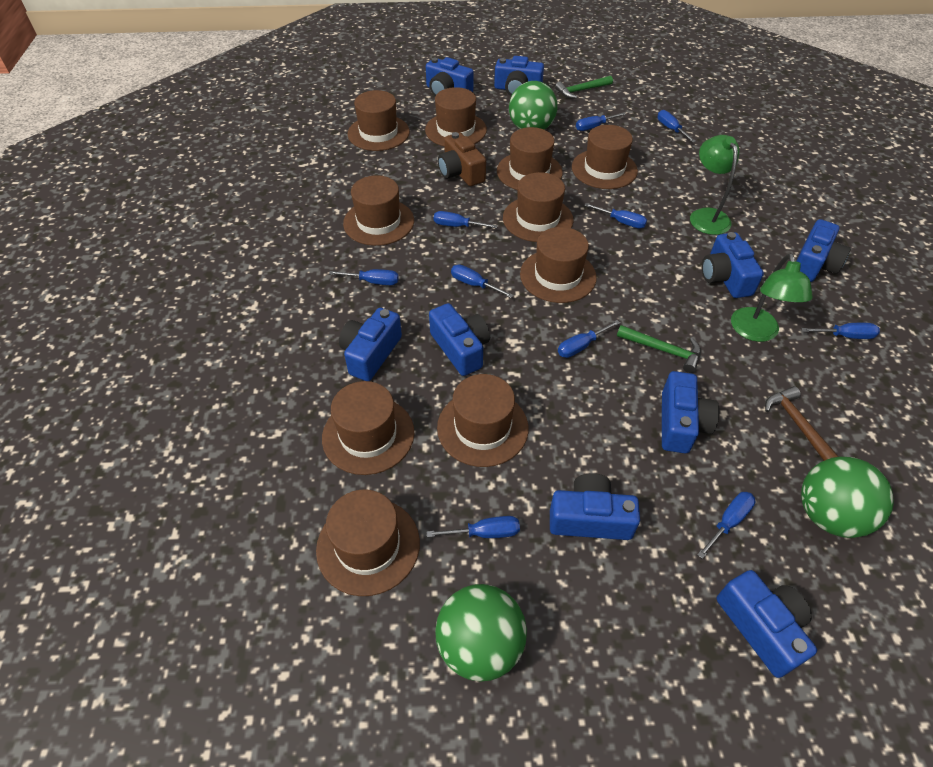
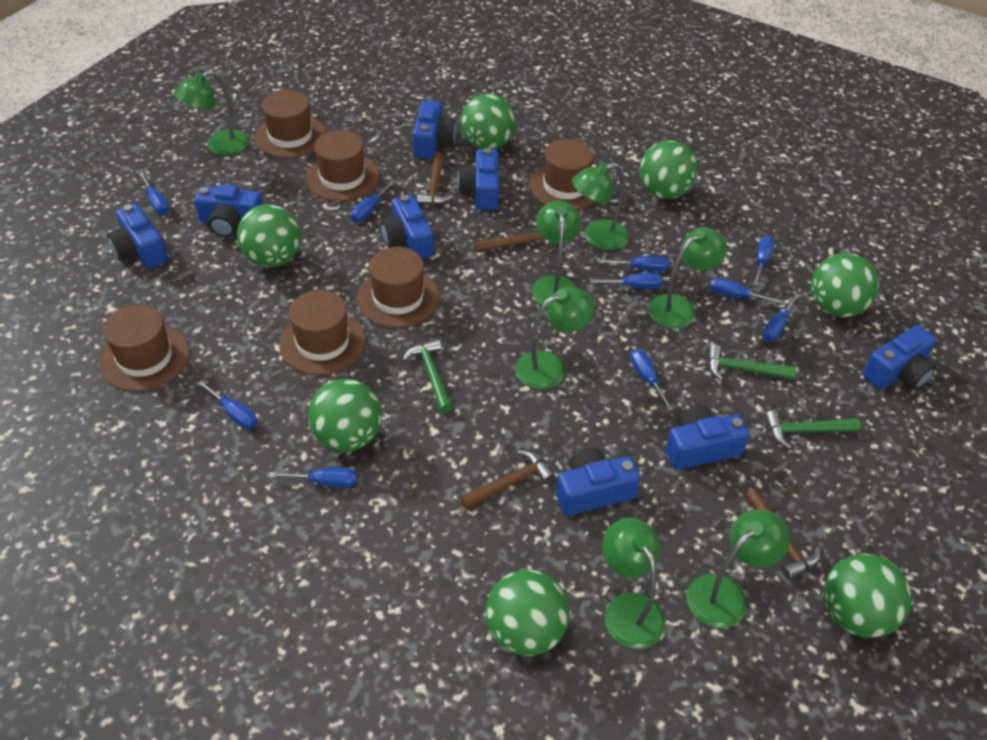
blue camera: 9 -> 8
brown camera: 1 -> 0
brown hammer: 1 -> 4
brown hat: 10 -> 6
green ball: 3 -> 7
green hammer: 2 -> 3
green lamp: 2 -> 7

